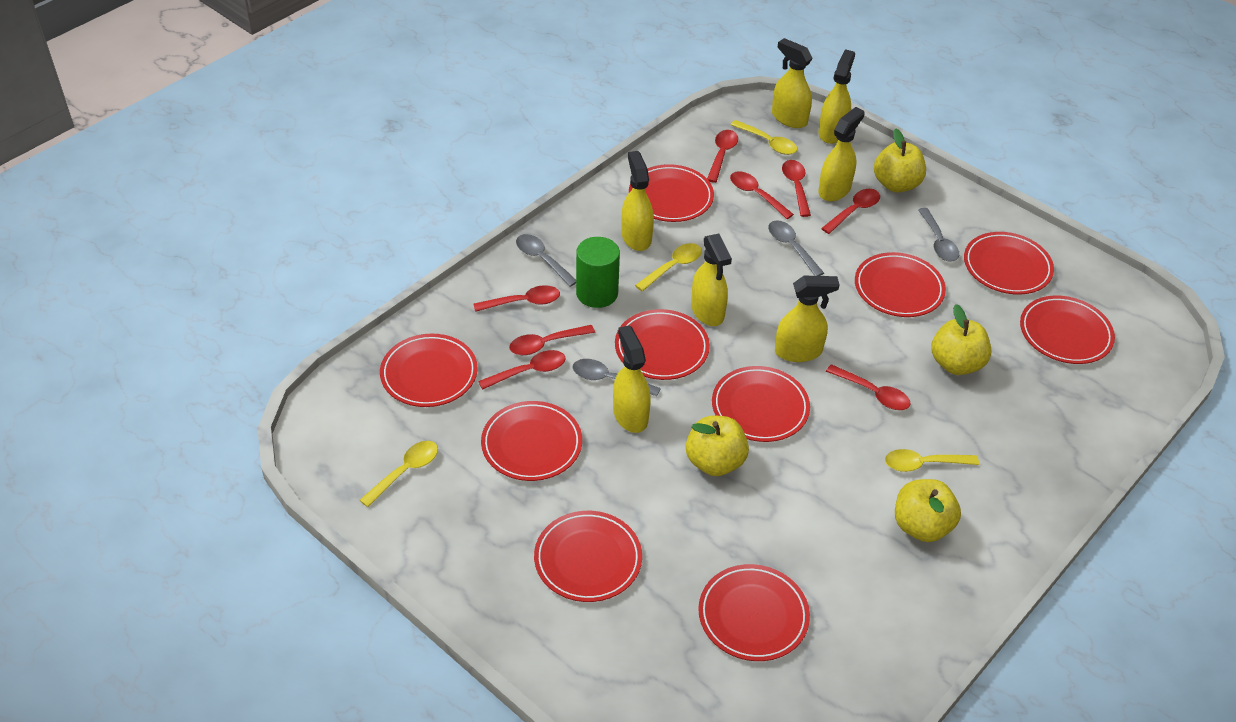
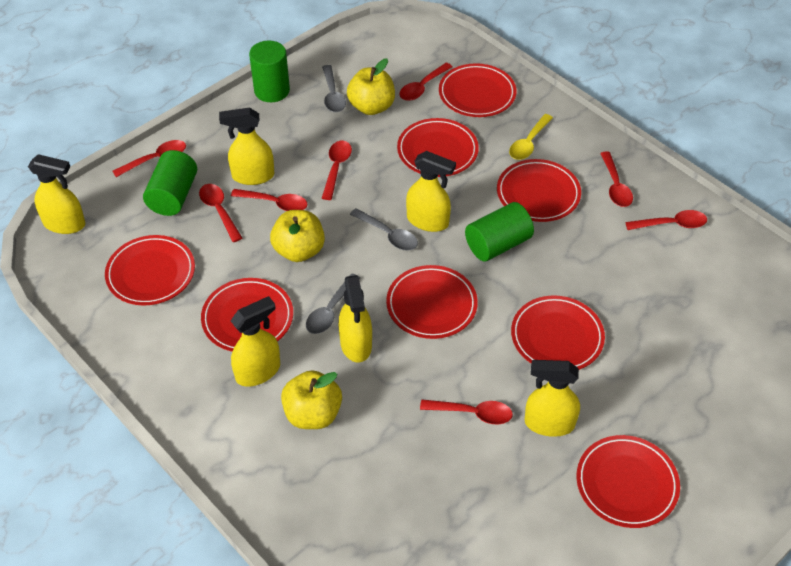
green cylinder: 1 -> 3
grey spoon: 4 -> 3
red plate: 10 -> 8
yellow apple: 4 -> 3
yellow spoon: 4 -> 1
yellow spray bottle: 7 -> 6

